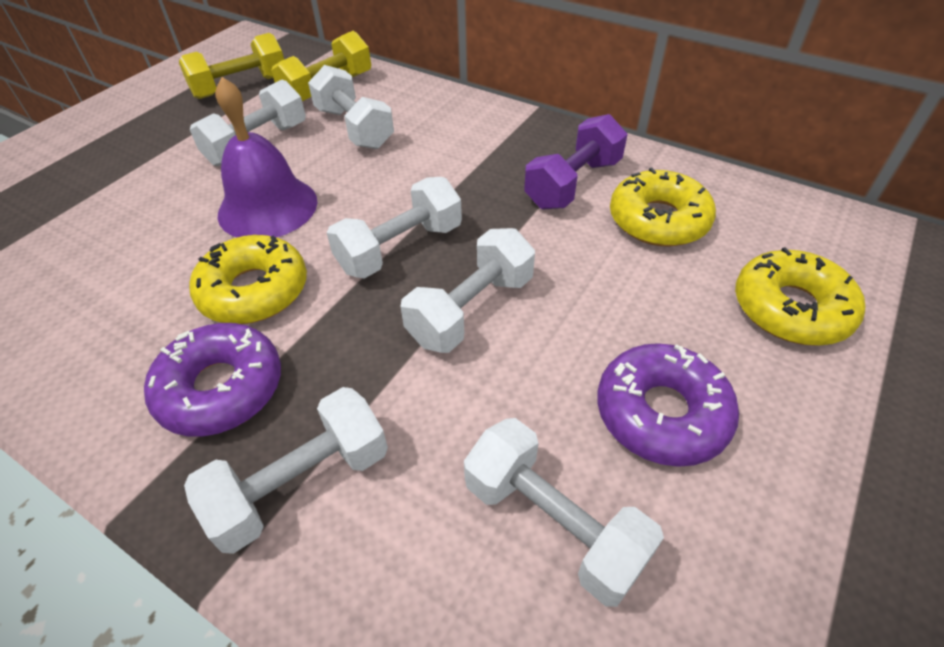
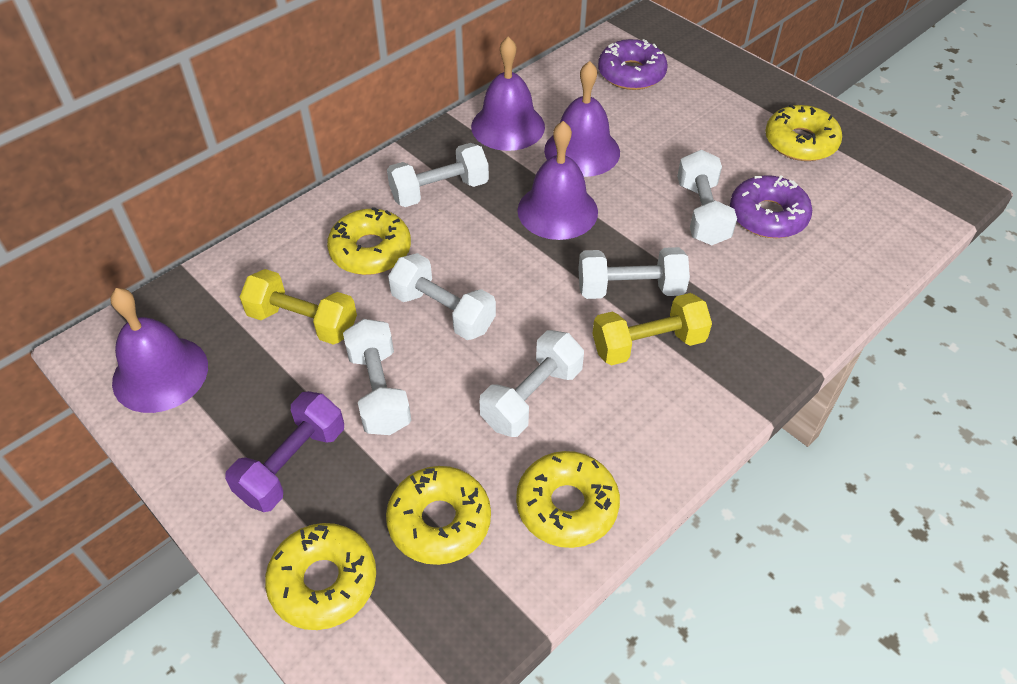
purple bell: 1 -> 4
yellow donut: 3 -> 5

